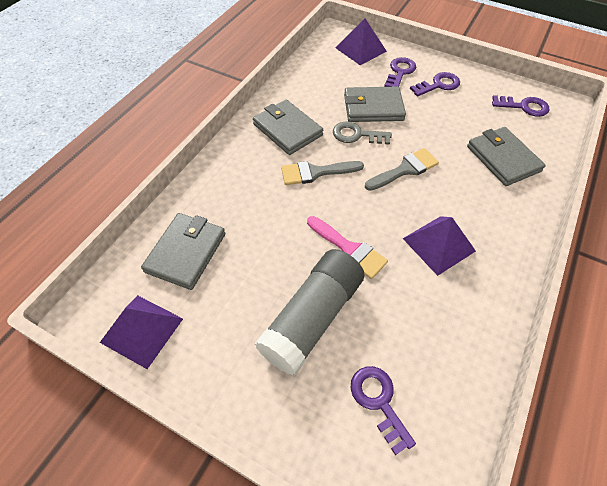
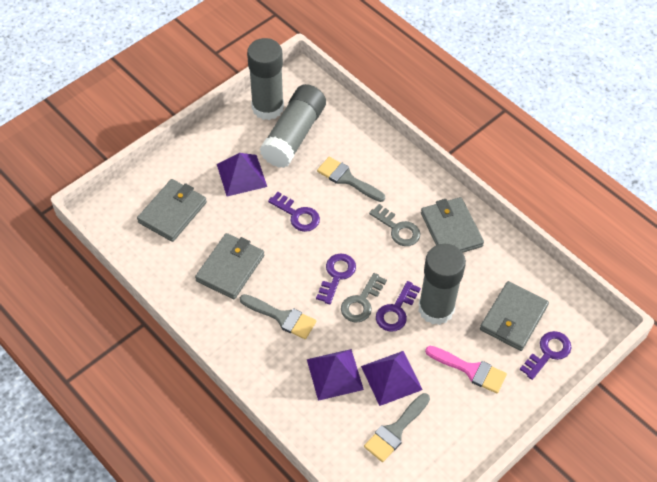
grey brush: 2 -> 3
grey glue stick: 1 -> 3
grey key: 1 -> 2

